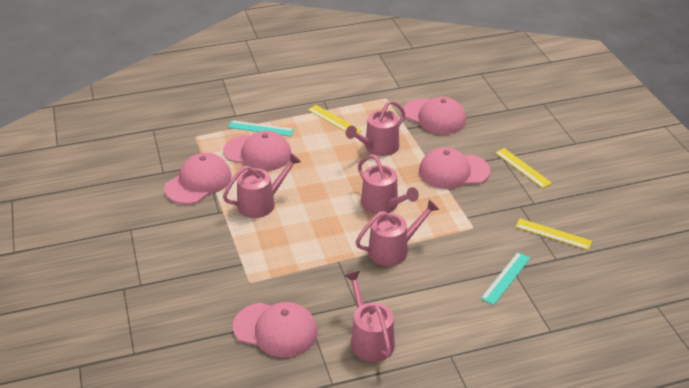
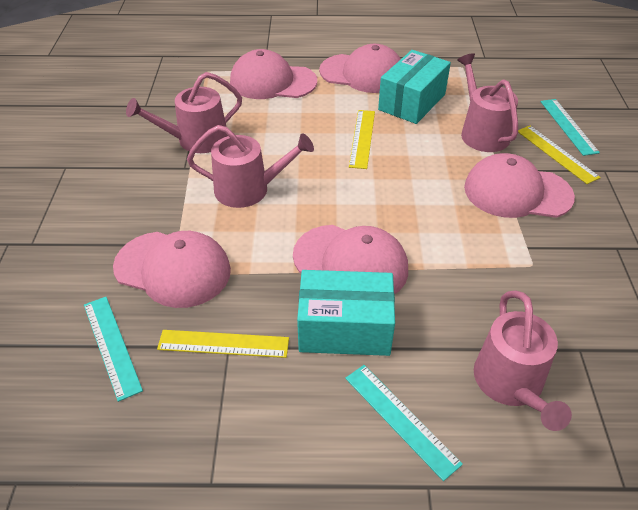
pink watering can: 5 -> 4
turquoise box: 0 -> 2
turquoise ruler: 2 -> 3

